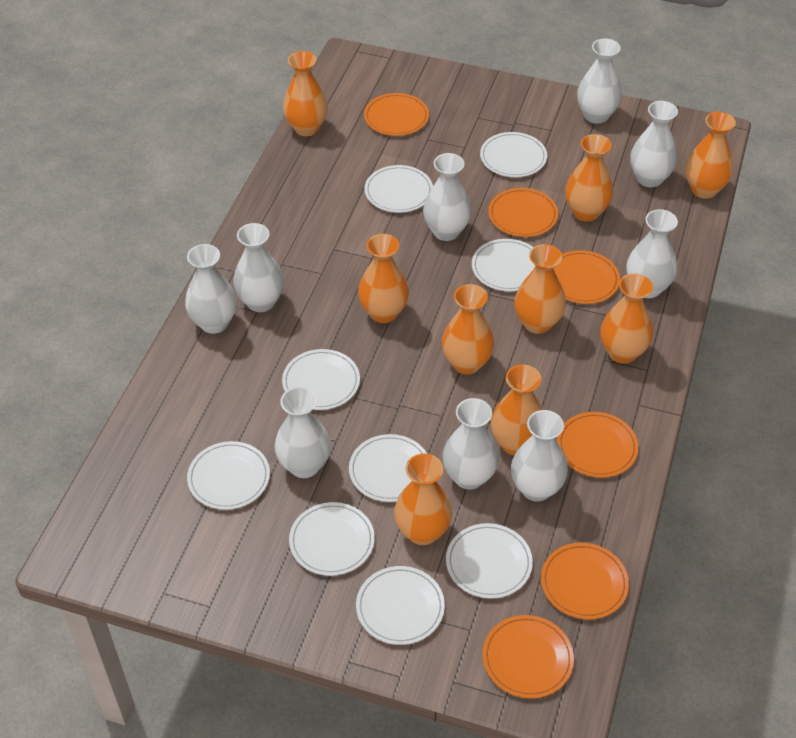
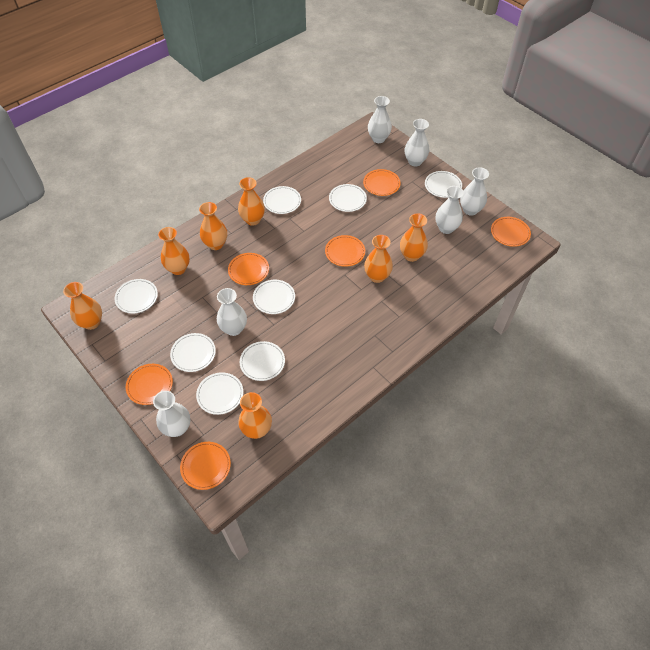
orange vase: 9 -> 7
white plate: 9 -> 8
white vase: 9 -> 6

